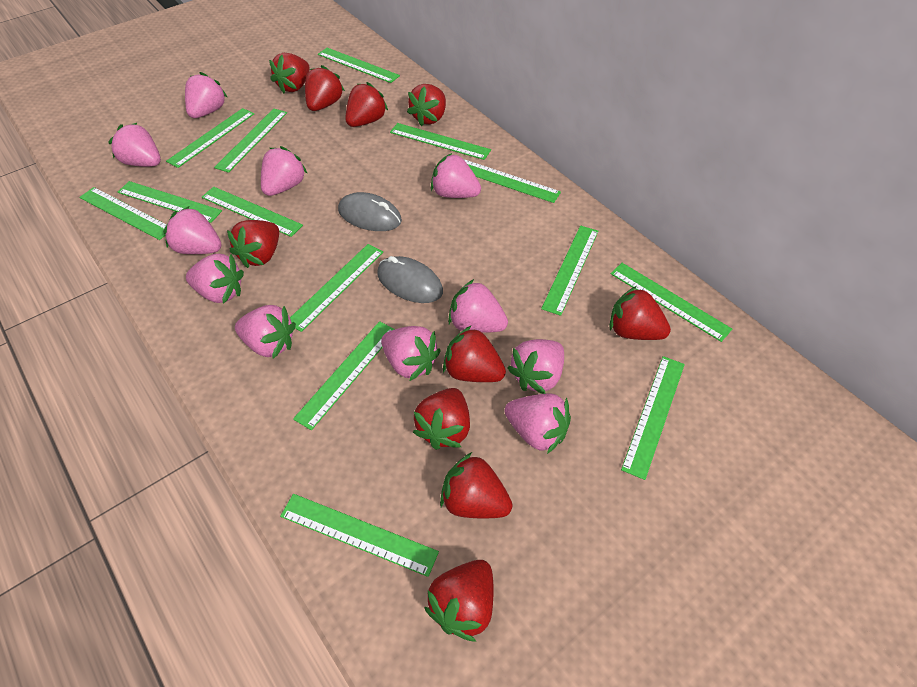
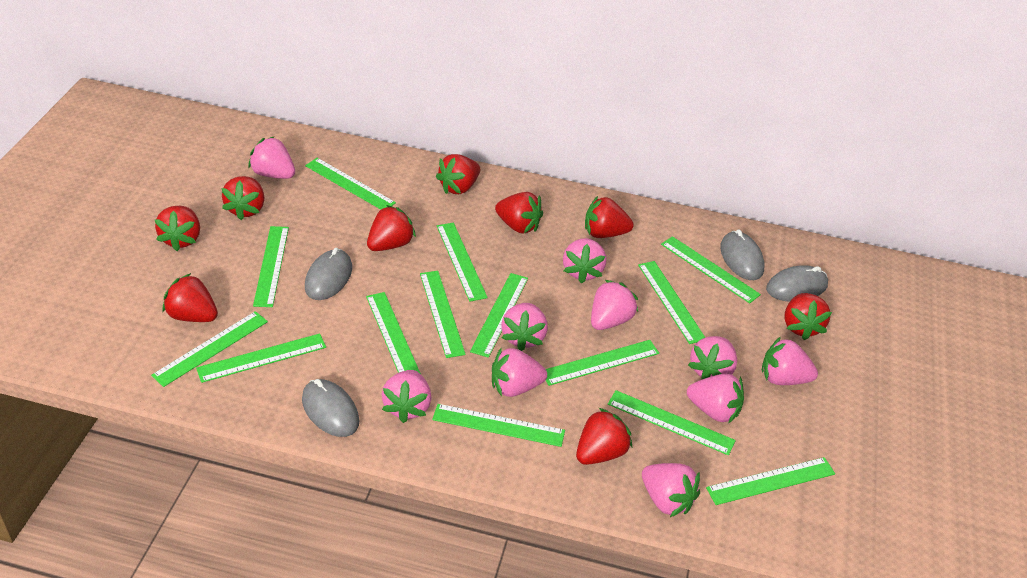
grey mouse: 2 -> 4
pink strawberry: 11 -> 10
red strawberry: 10 -> 9

